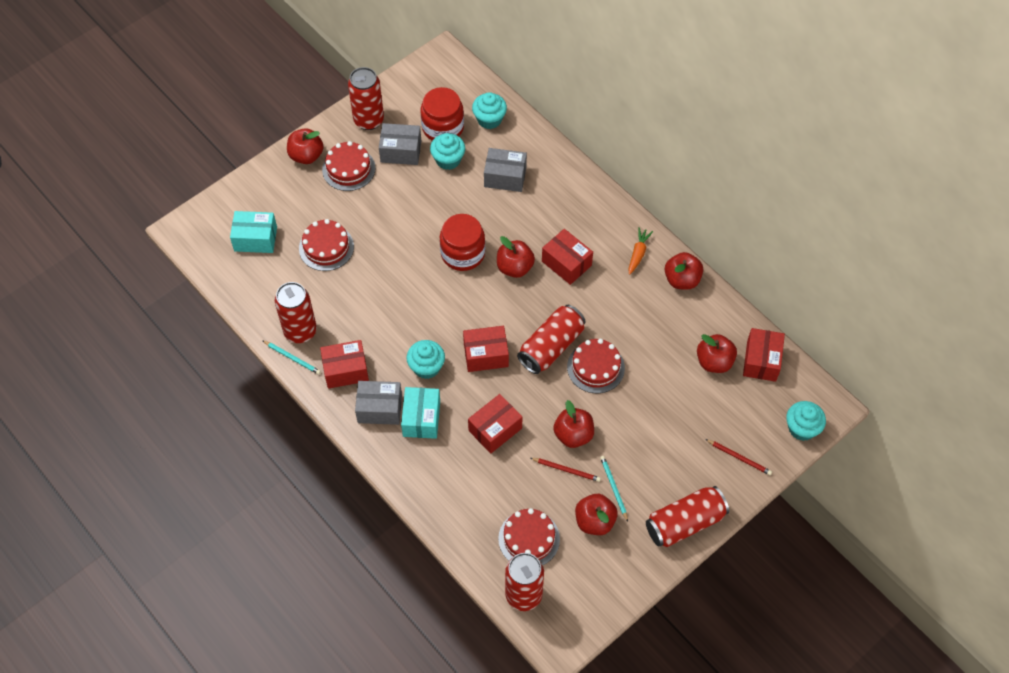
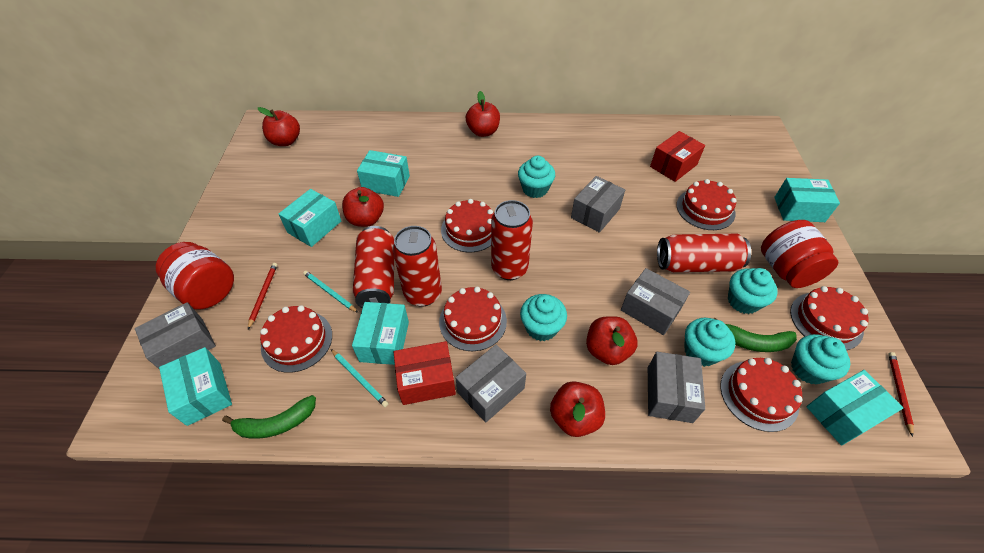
green banana: 0 -> 2
grey box: 3 -> 5
orange carrot: 1 -> 0
red apple: 6 -> 5
red box: 5 -> 2
red cake: 4 -> 6
red can: 5 -> 4
turquoise box: 2 -> 6
turquoise cupcake: 4 -> 5

